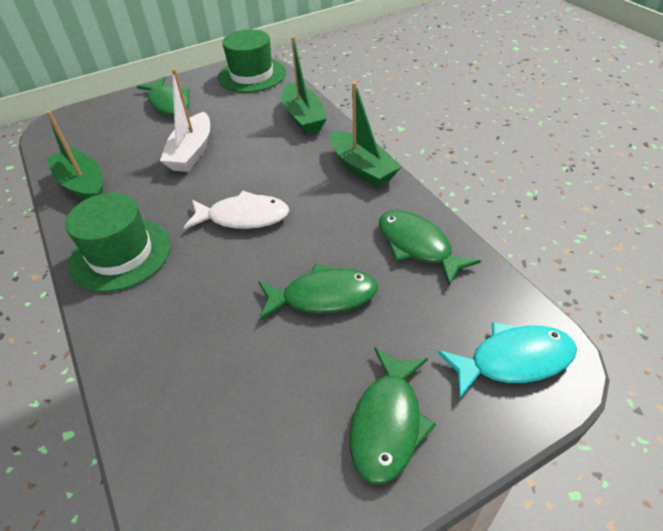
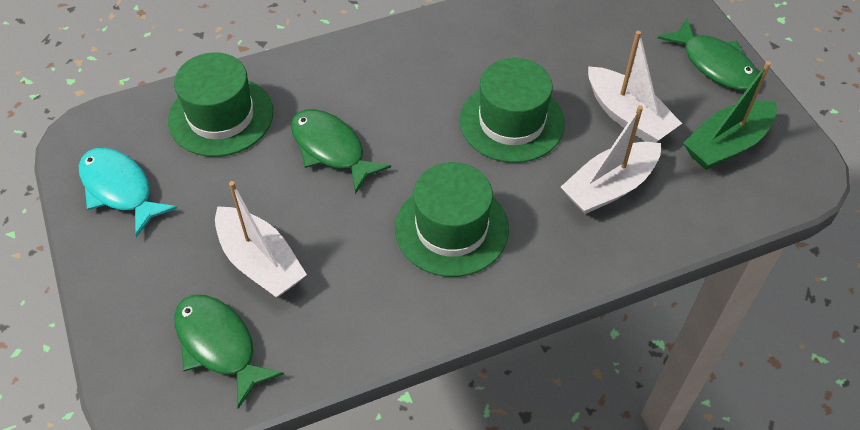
green boat: 3 -> 1
green fish: 4 -> 3
green hat: 2 -> 3
white boat: 1 -> 3
white fish: 1 -> 0

